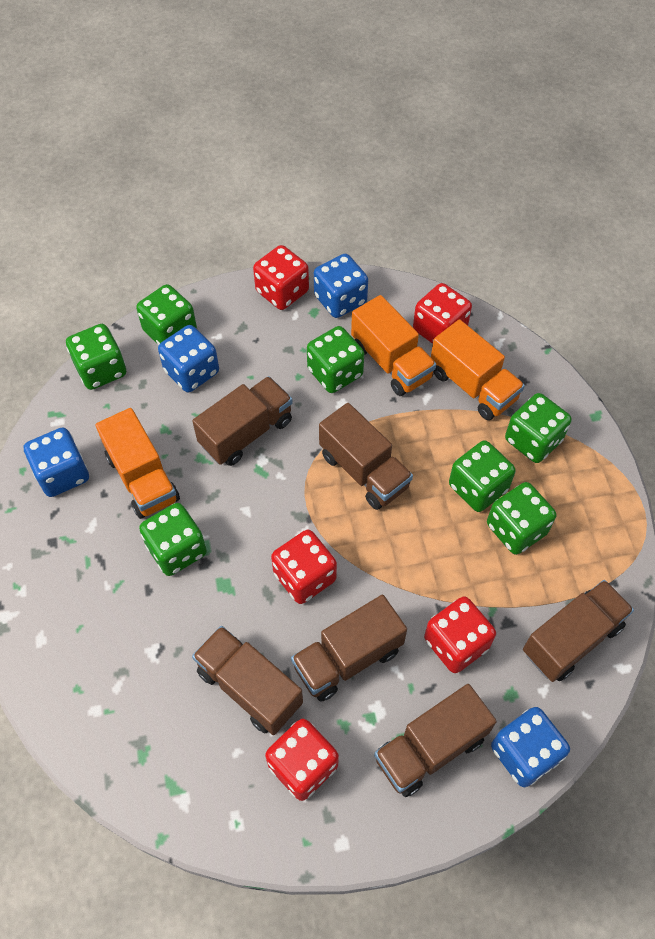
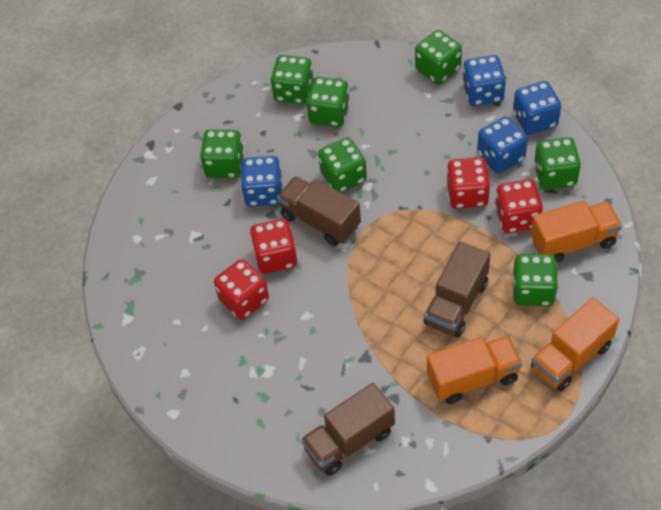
brown truck: 6 -> 3
red dice: 5 -> 4

